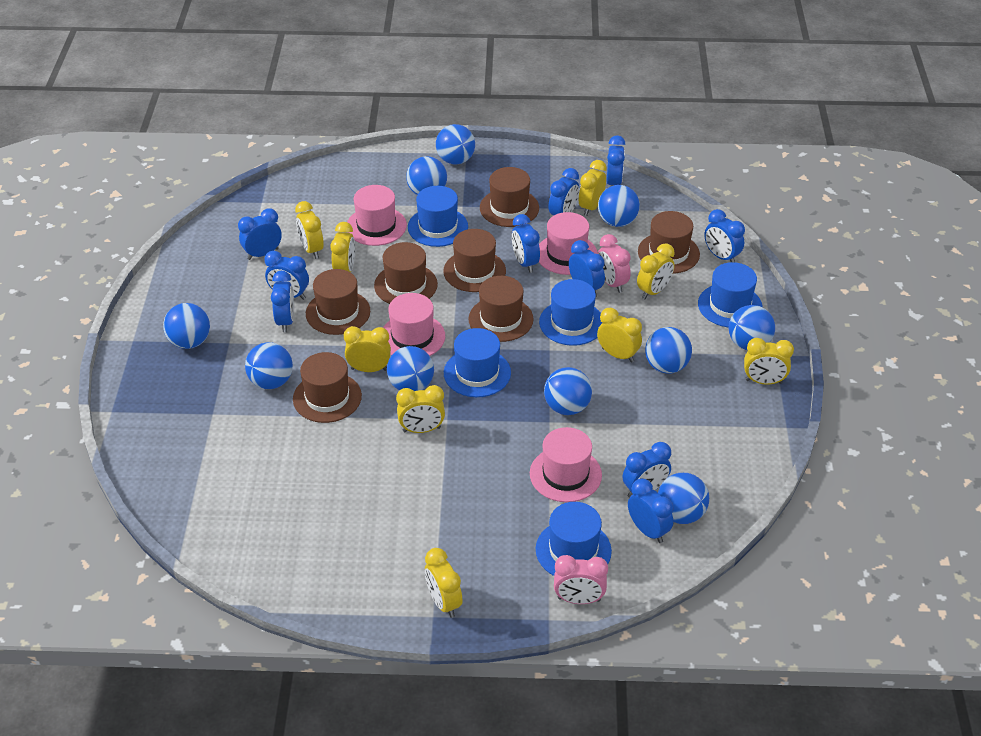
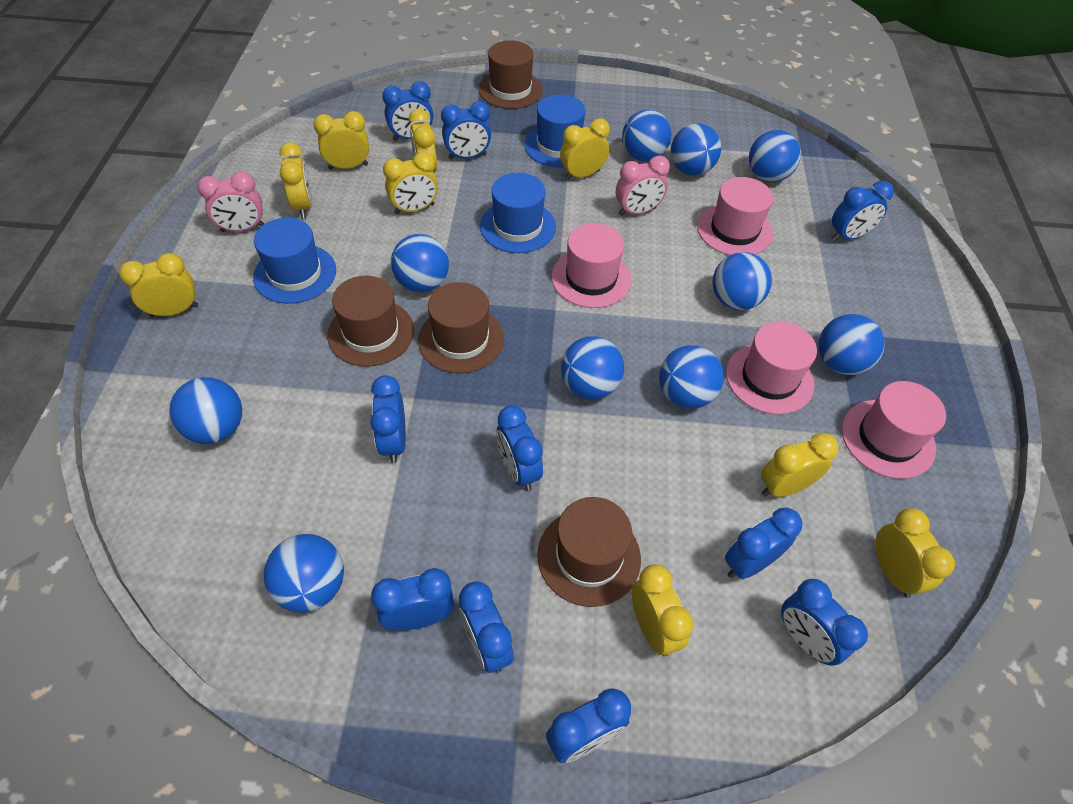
blue hat: 5 -> 3
brown hat: 7 -> 4

